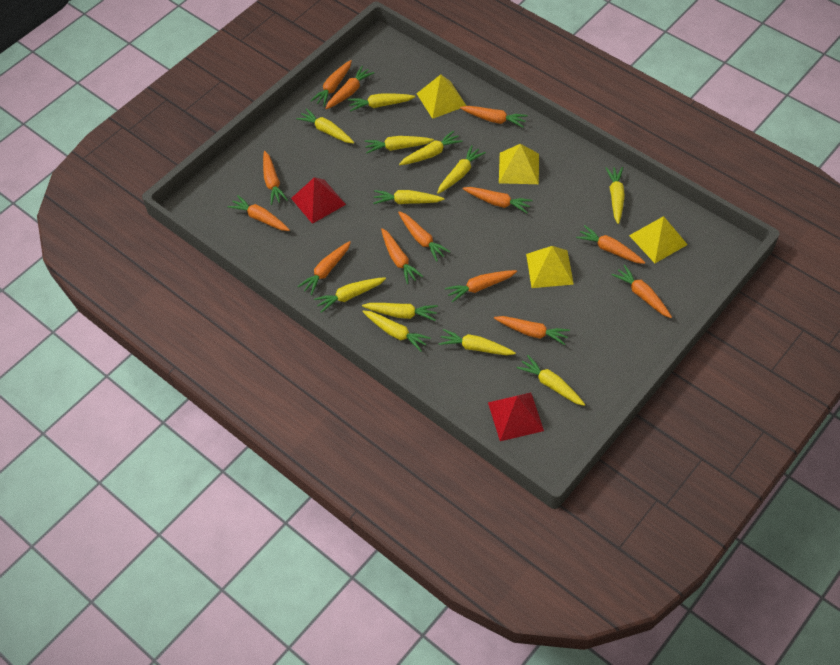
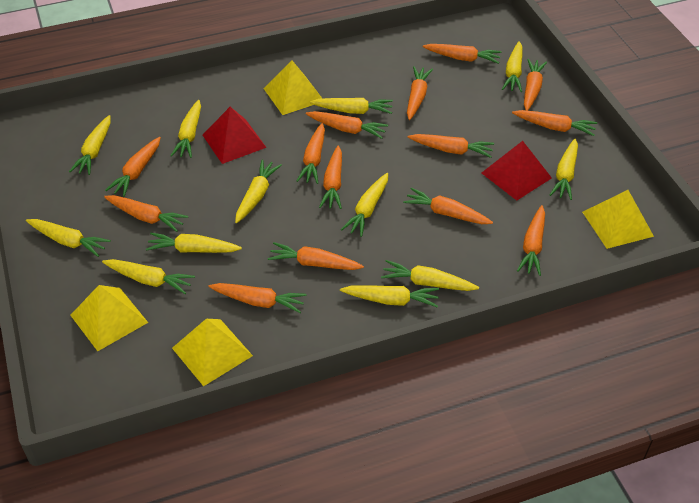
orange carrot: 13 -> 14

